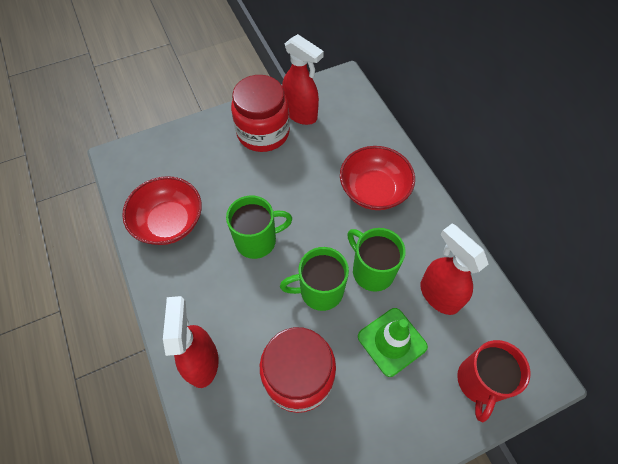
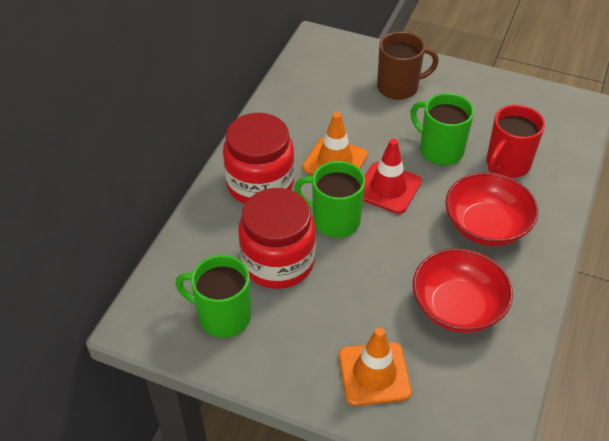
brown mug: 0 -> 1
green traffic cone: 1 -> 0
orange traffic cone: 0 -> 2
red spray bottle: 3 -> 0
red traffic cone: 0 -> 1

